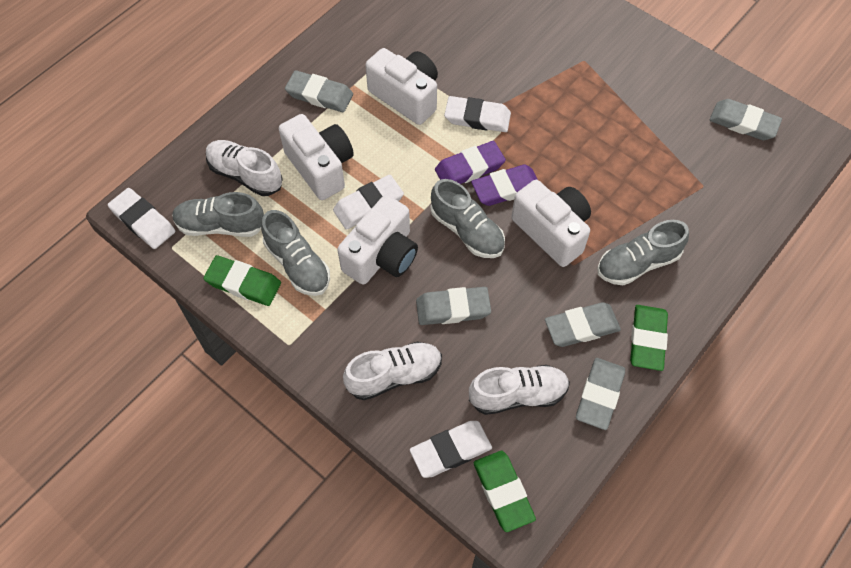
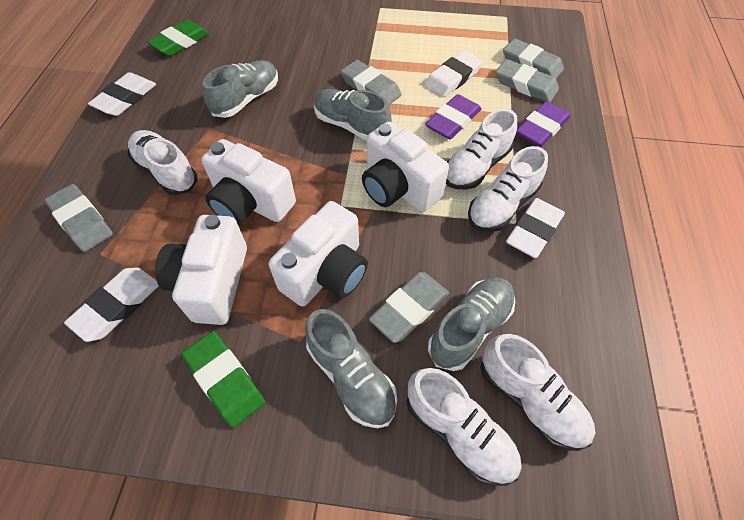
green eraser: 3 -> 2
white shoe: 3 -> 5

